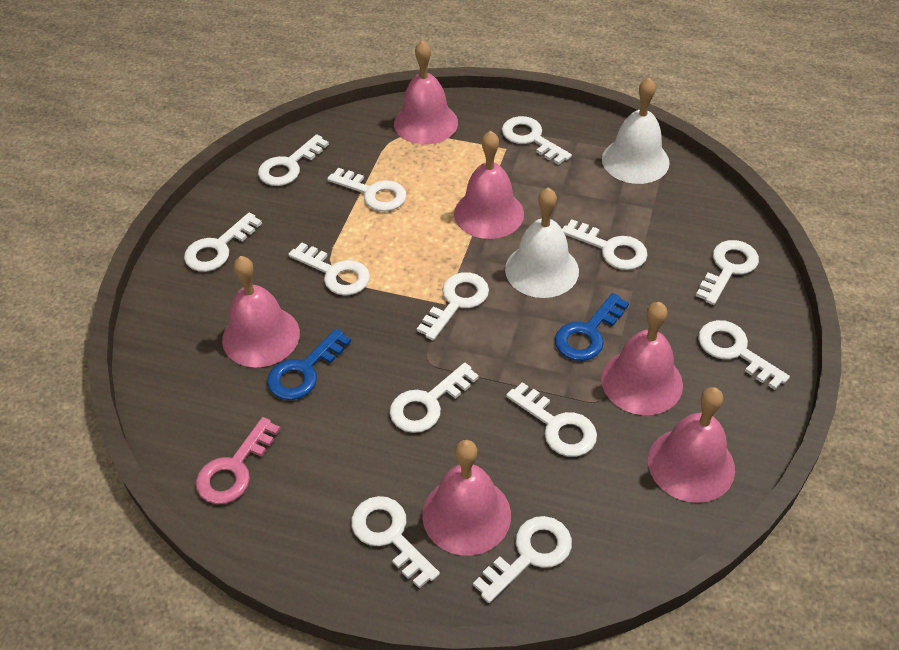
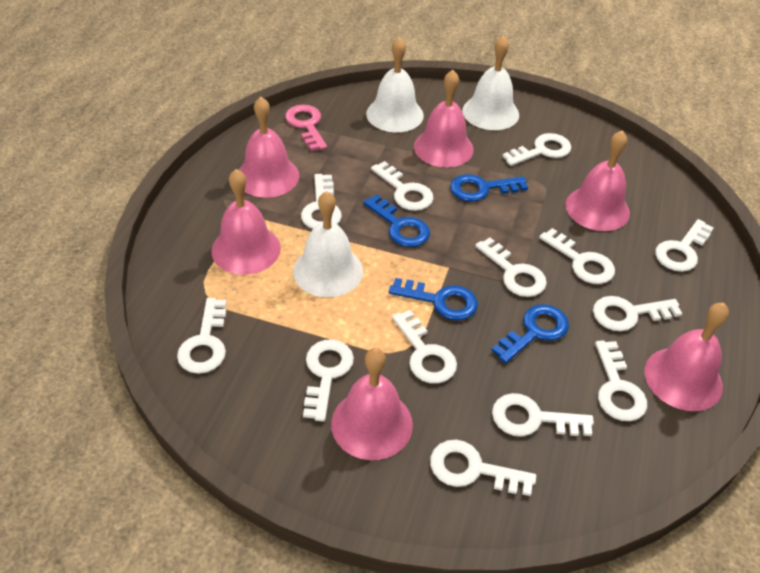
blue key: 2 -> 4
white bell: 2 -> 3

